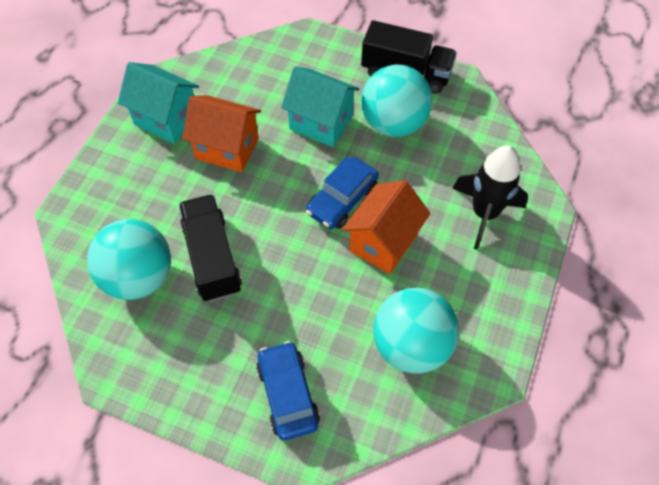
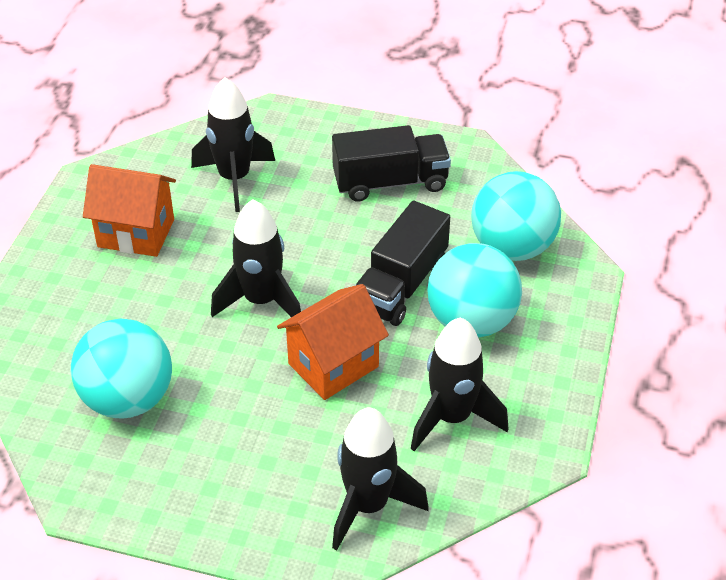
black rocket: 1 -> 4
blue car: 2 -> 0
turquoise house: 2 -> 0

